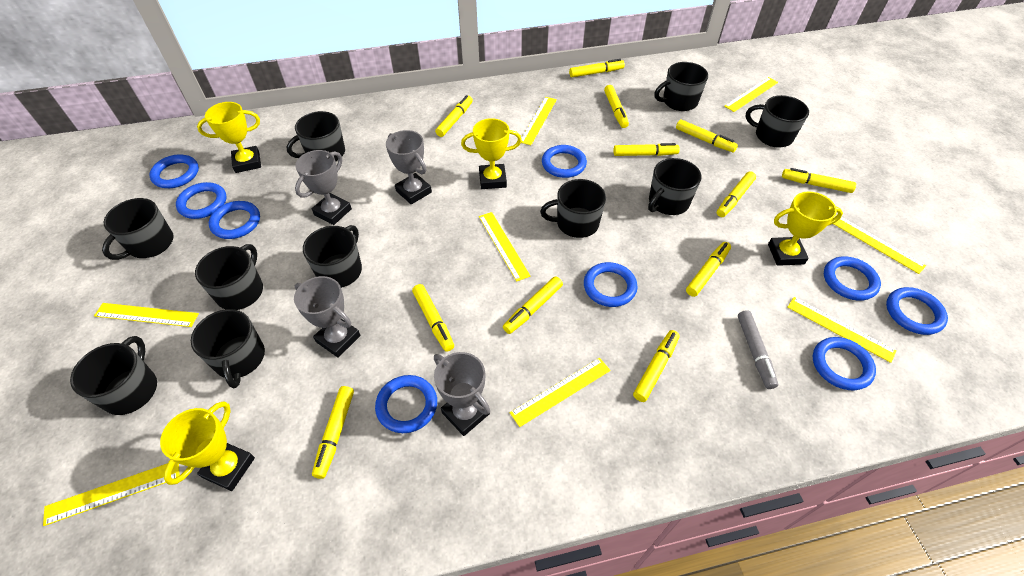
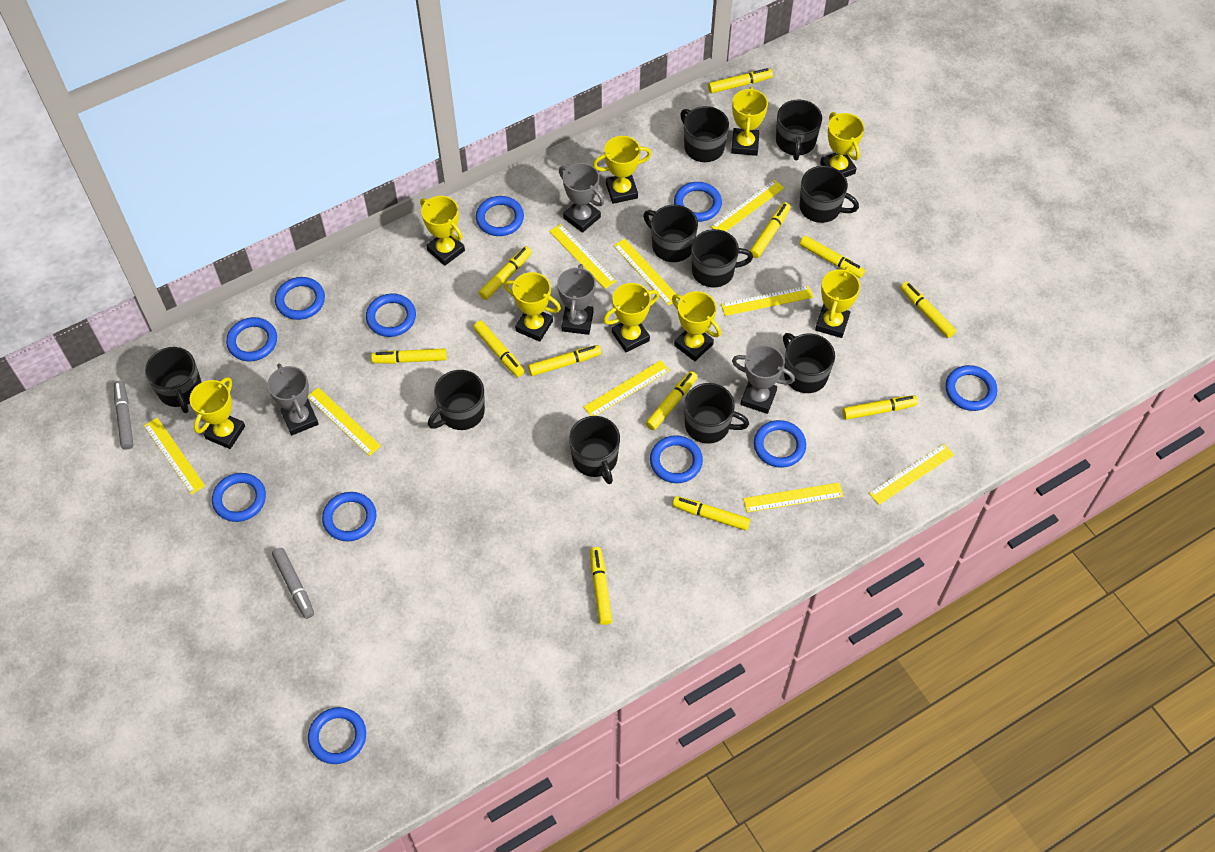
blue ring: 9 -> 11
grey marker: 1 -> 2
yellow ruler: 8 -> 9
yellow trophy: 4 -> 9

